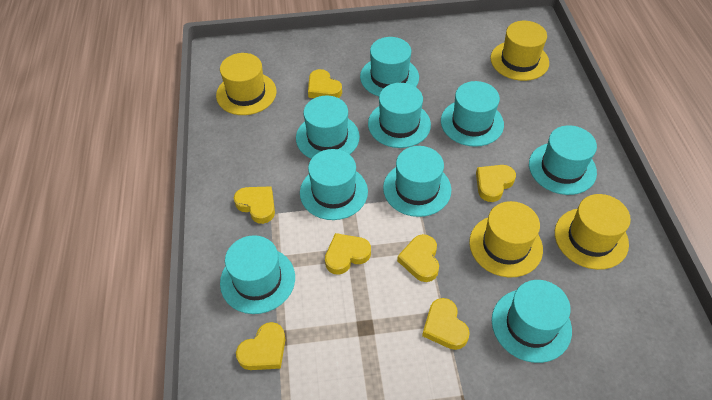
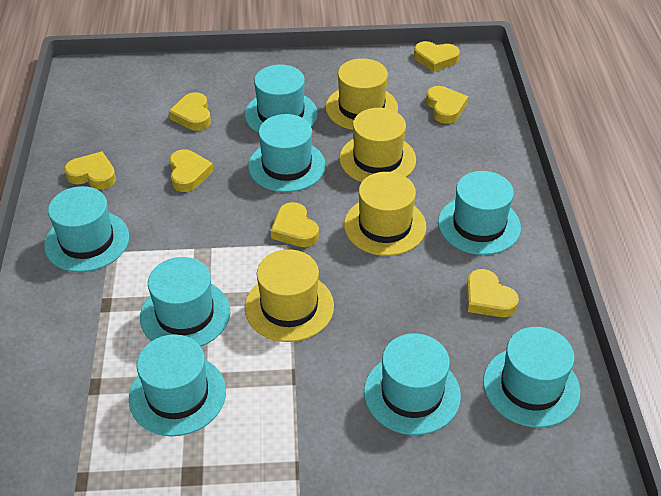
turquoise hat: 9 -> 8

